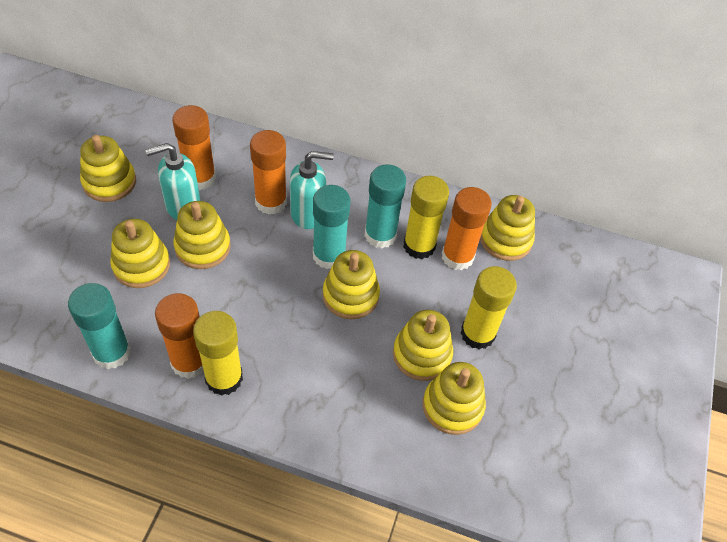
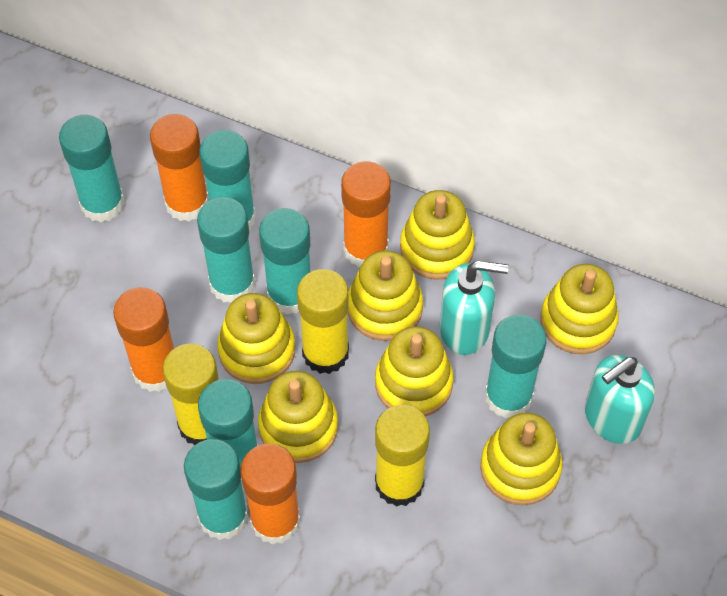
turquoise glue stick: 3 -> 7

